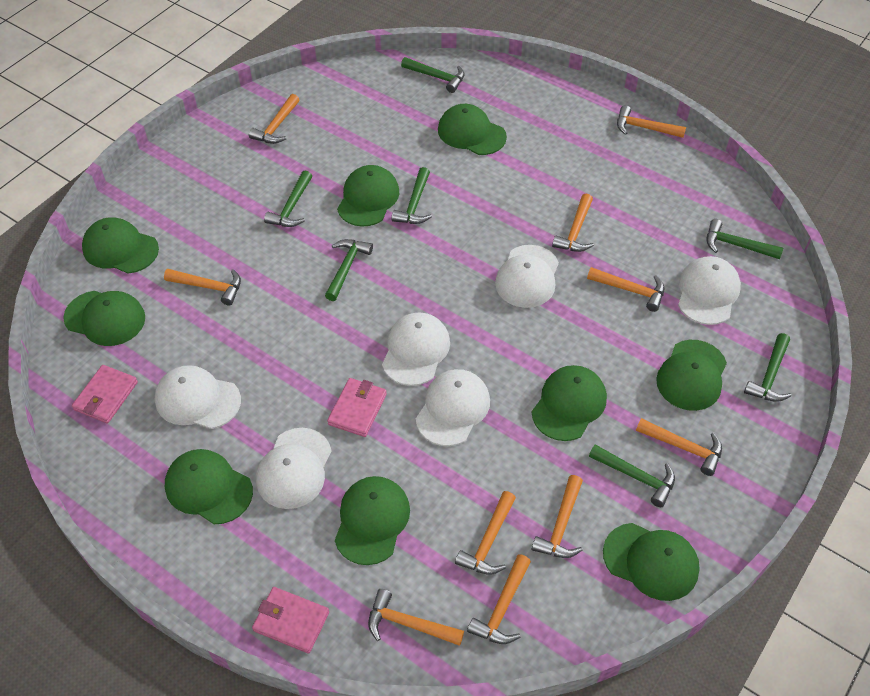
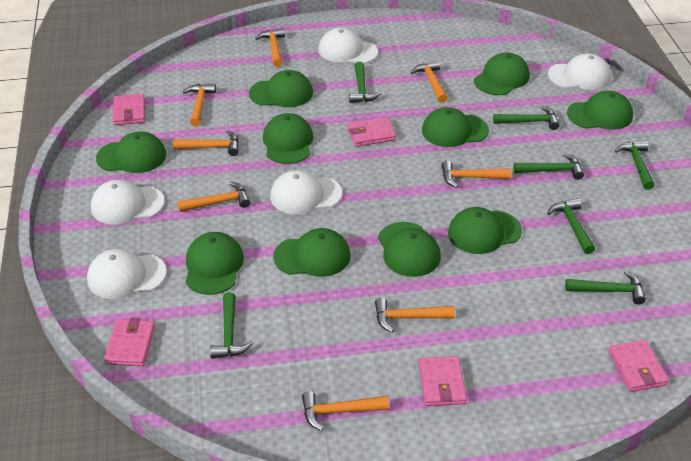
green cap: 9 -> 10
orange hammer: 10 -> 8
pink wallet: 3 -> 5
white cap: 6 -> 5

